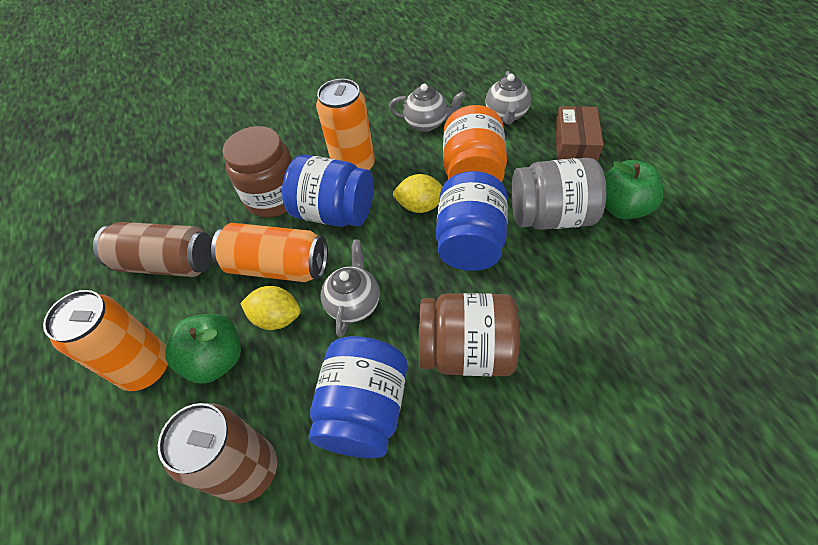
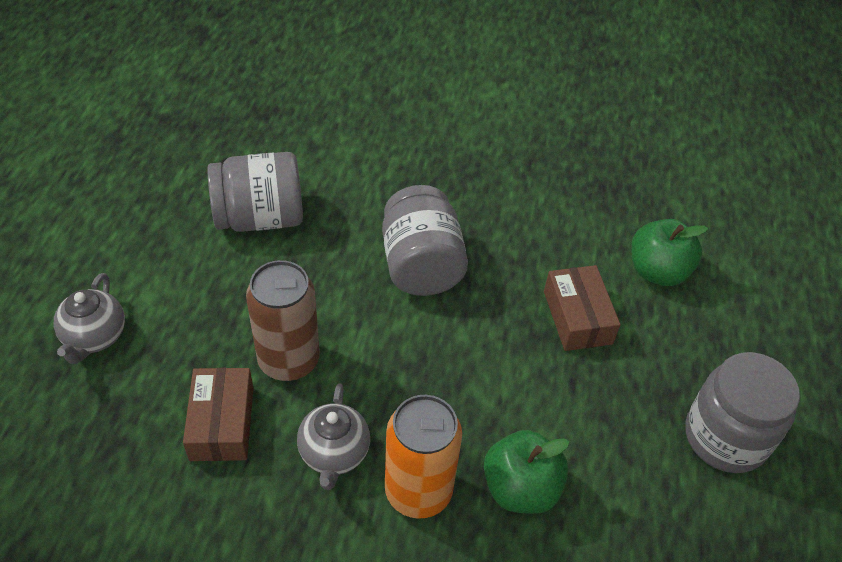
blue jar: 3 -> 0
brown box: 1 -> 2
brown can: 2 -> 1
brown jar: 2 -> 0
grey jar: 1 -> 3
grey teapot: 3 -> 2
orange can: 3 -> 1
orange jar: 1 -> 0
yellow lemon: 2 -> 0

